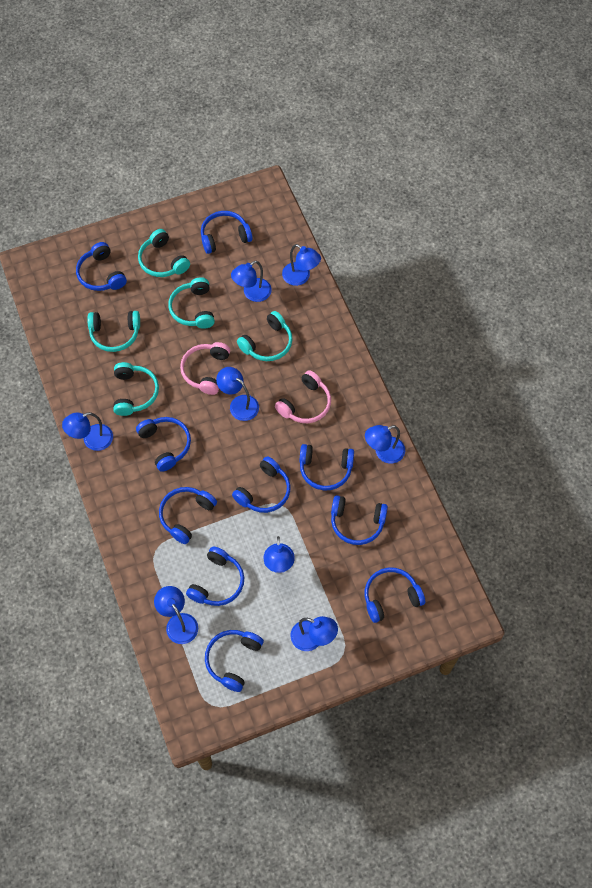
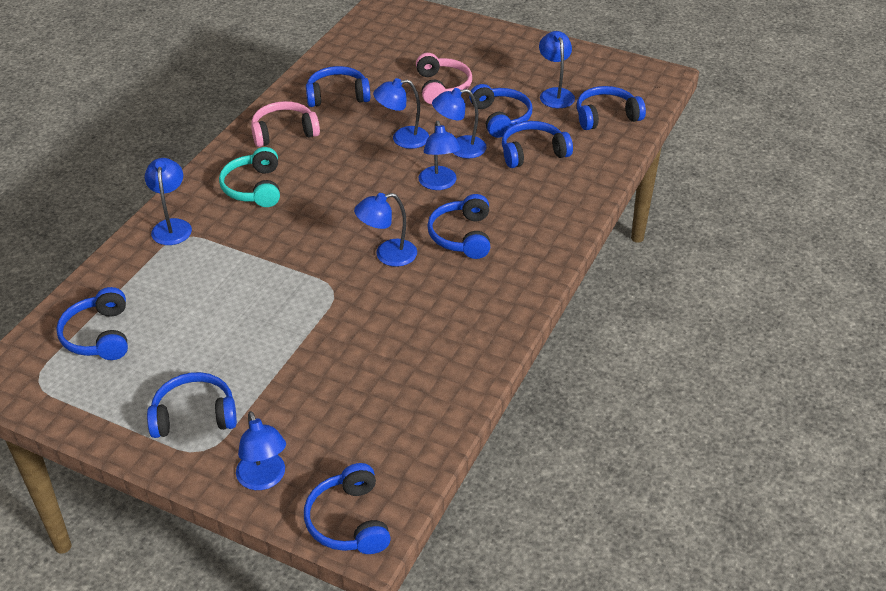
blue headphones: 10 -> 8
blue lamp: 8 -> 7
turquoise headphones: 5 -> 1

